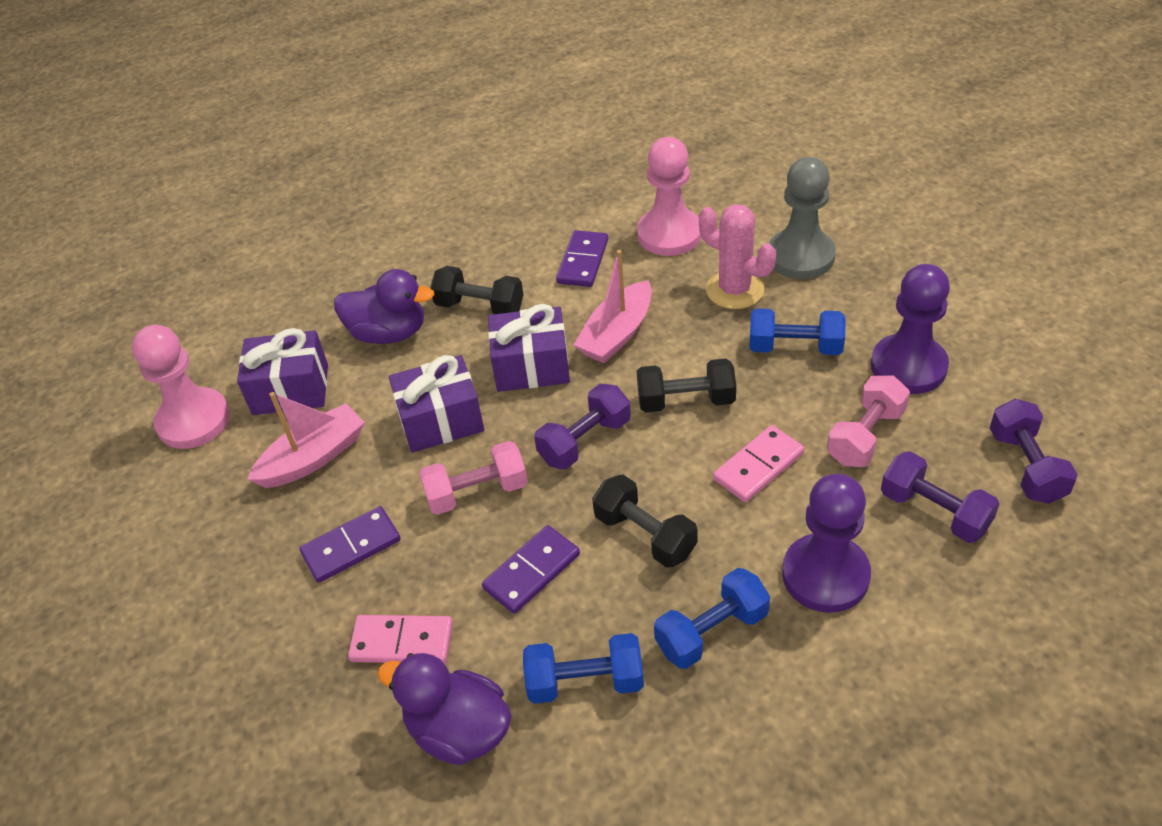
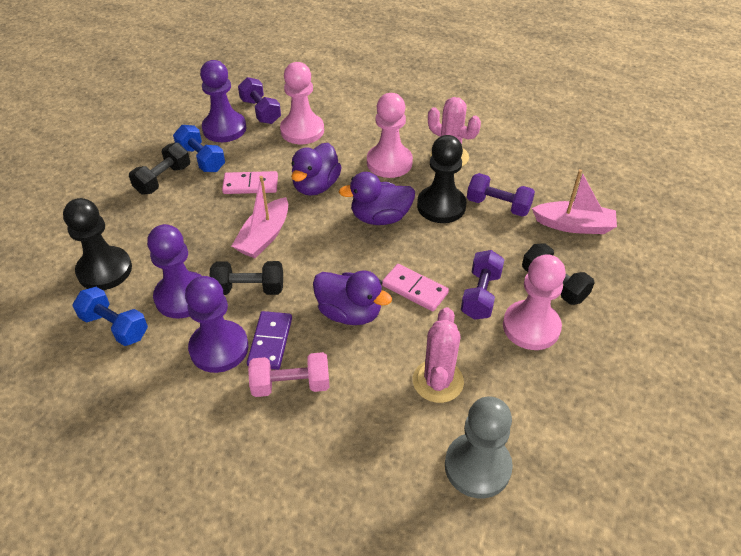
black pawn: 0 -> 2
blue dumbbell: 3 -> 2
pink cactus: 1 -> 2
pink dumbbell: 2 -> 1
pink pawn: 2 -> 3
purple domino: 3 -> 1
purple duck: 2 -> 3
purple gift: 3 -> 0
purple pawn: 2 -> 3

